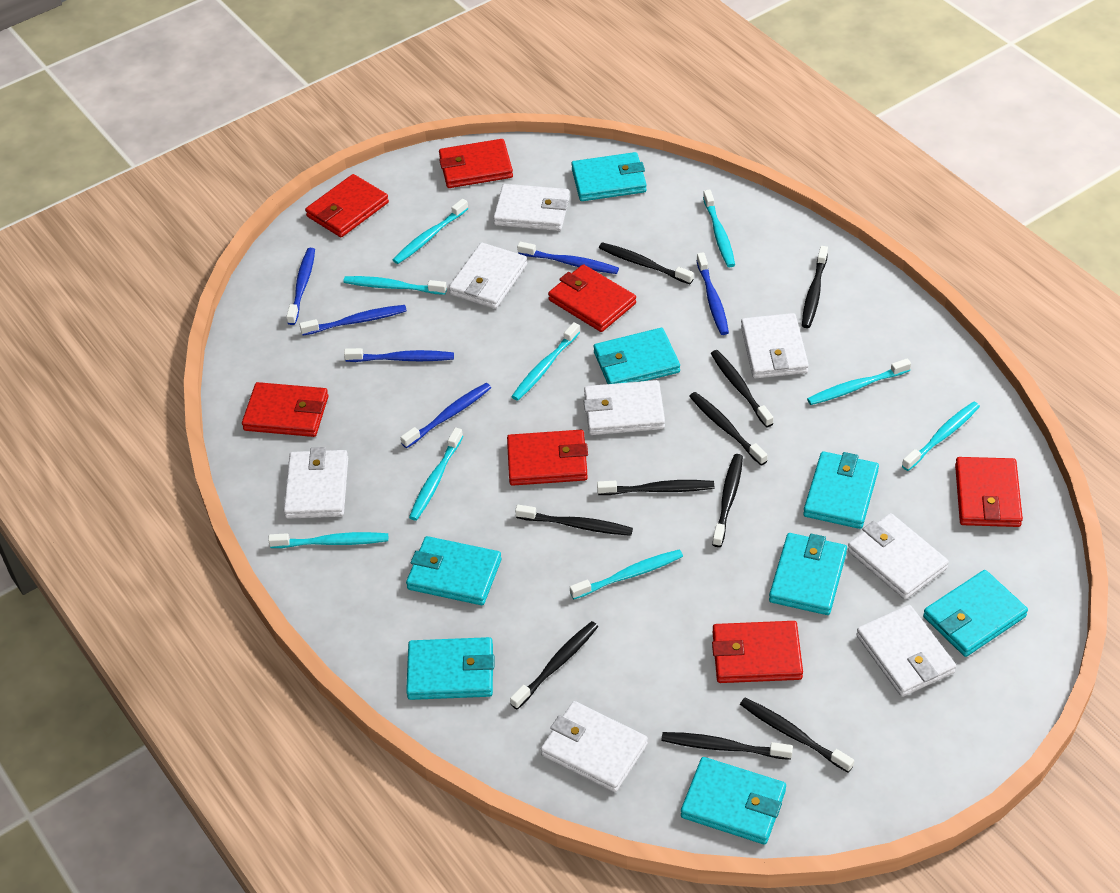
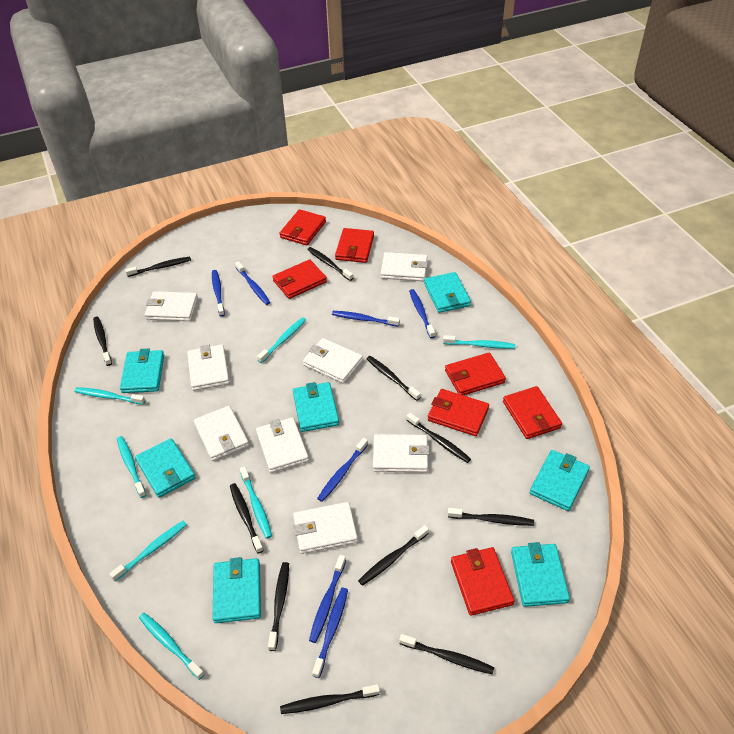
black toothbrush: 10 -> 11
blue toothbrush: 6 -> 7
turquoise toothbrush: 9 -> 7
turquoise wallet: 8 -> 7

